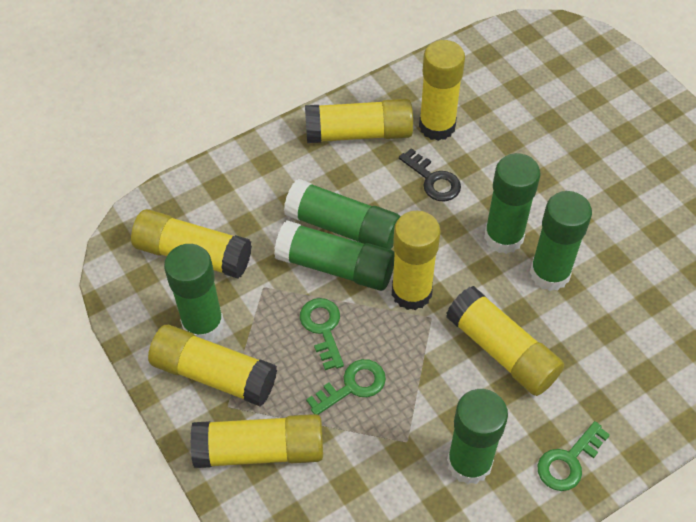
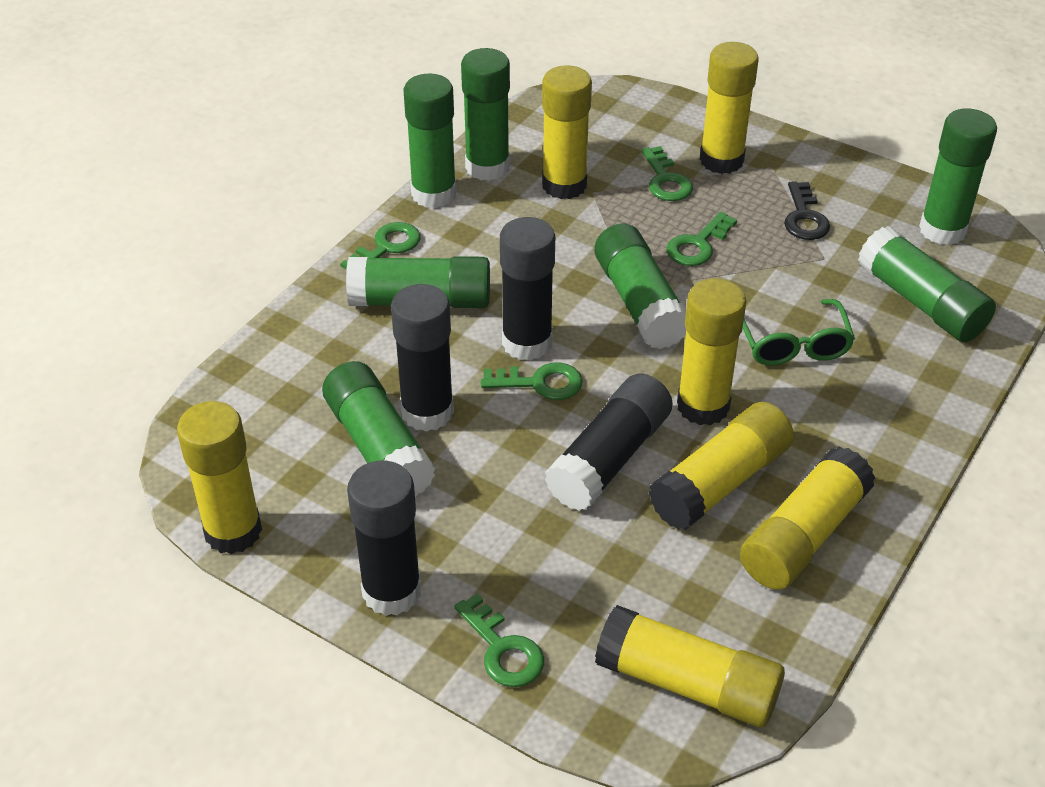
black glue stick: 0 -> 4
green glasses: 0 -> 1
green glue stick: 6 -> 7
green key: 3 -> 5

